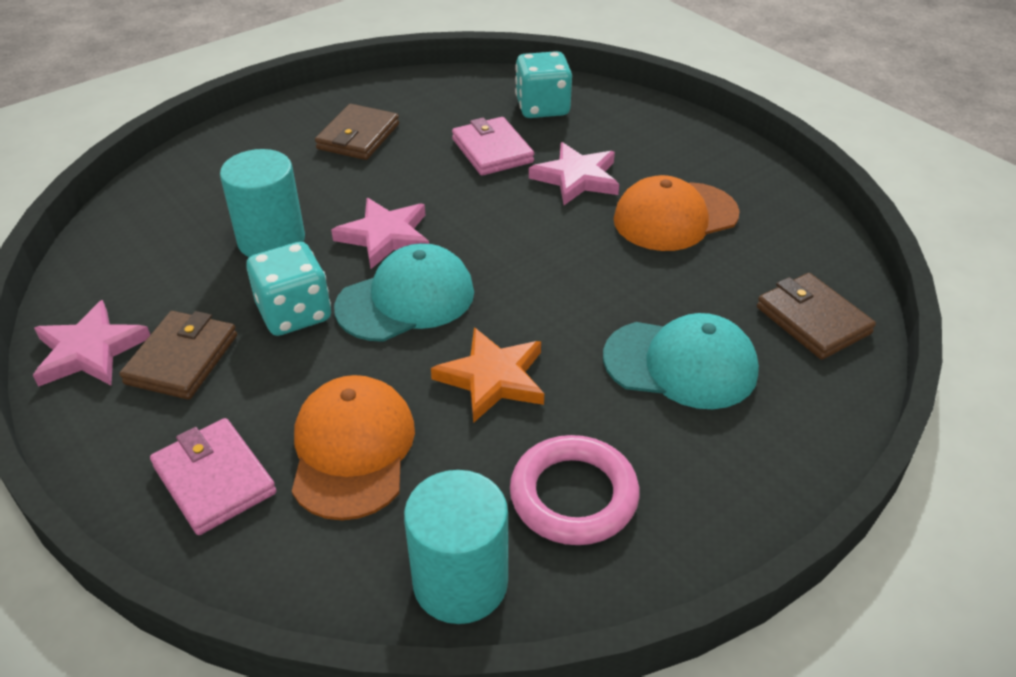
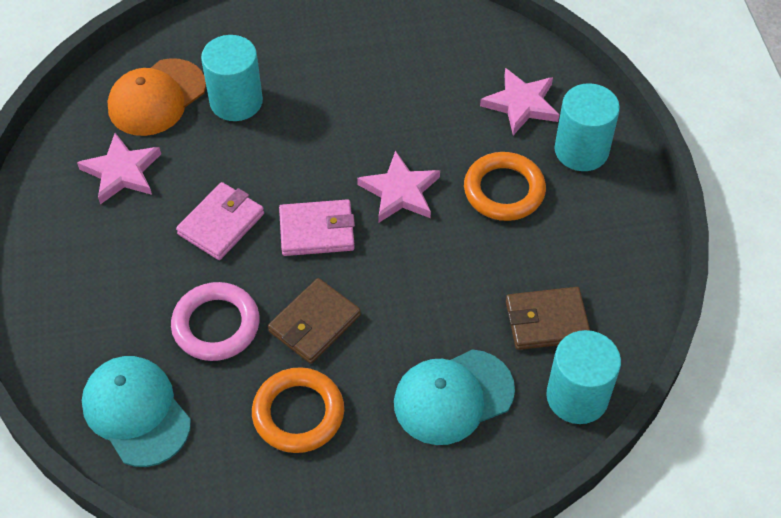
brown wallet: 3 -> 2
orange cap: 2 -> 1
orange ring: 0 -> 2
orange star: 1 -> 0
turquoise cylinder: 2 -> 3
turquoise dice: 2 -> 0

